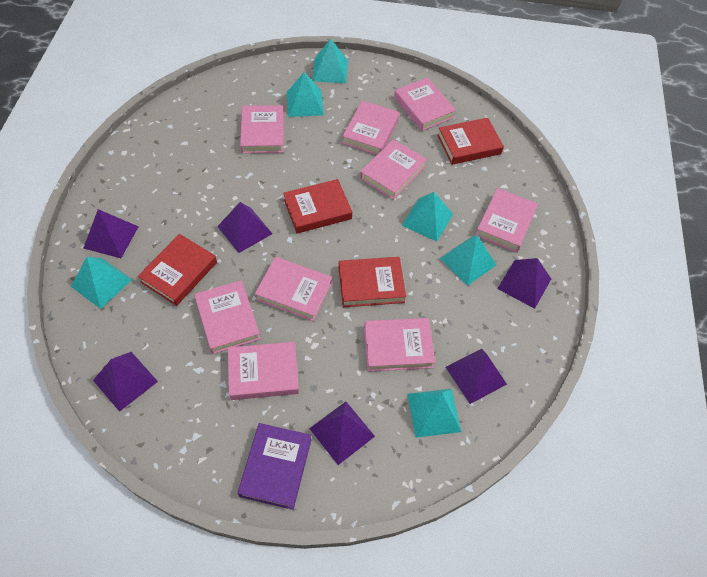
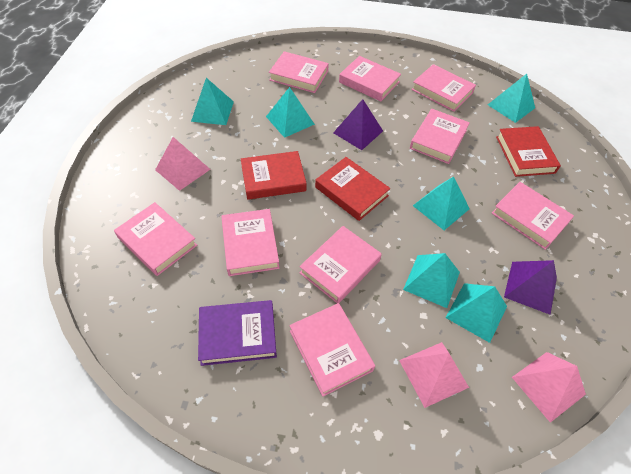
pink pyramid: 0 -> 3
purple pyramid: 6 -> 2
red book: 4 -> 3

